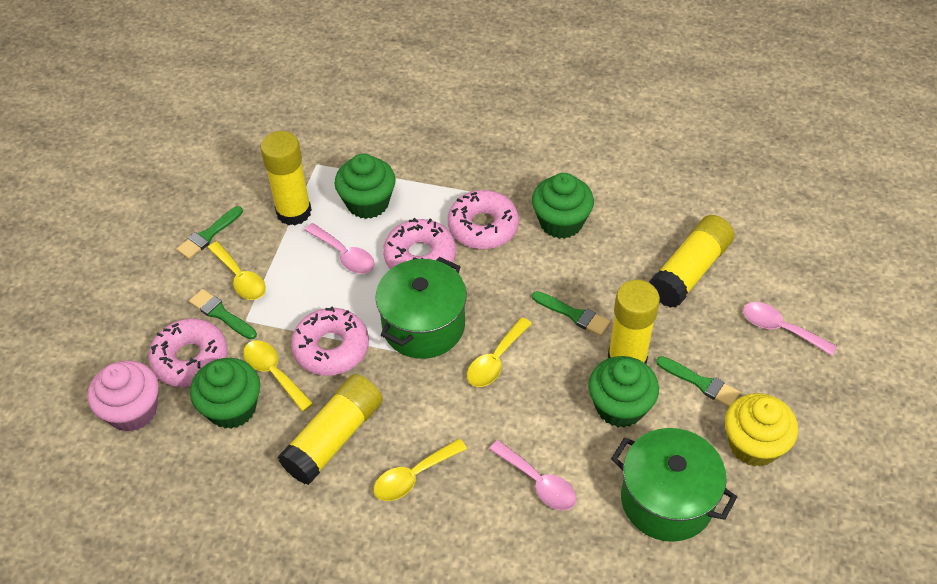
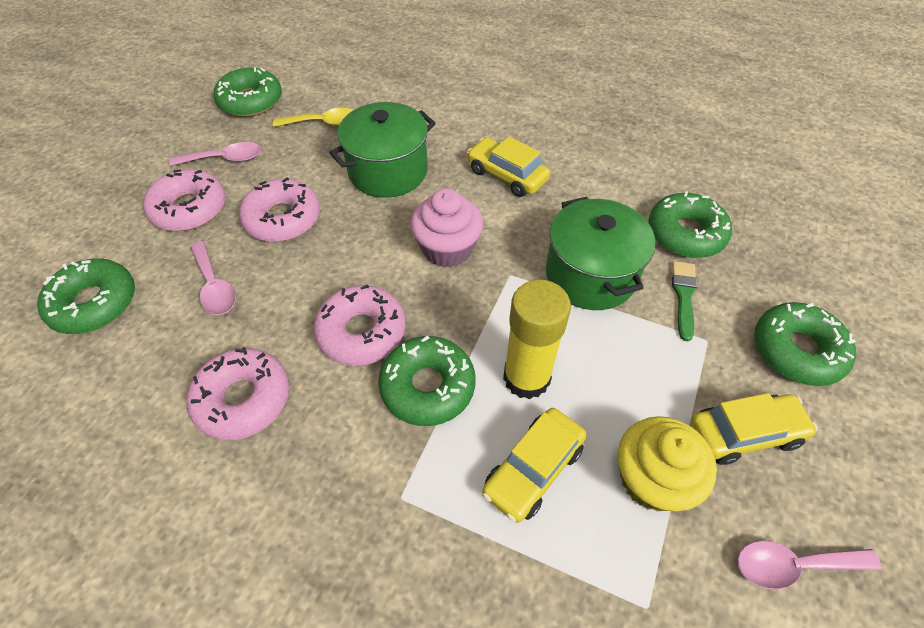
green brush: 4 -> 1
green cupcake: 4 -> 0
green donut: 0 -> 5
yellow car: 0 -> 3
yellow glue stick: 4 -> 1
yellow spoon: 4 -> 1

